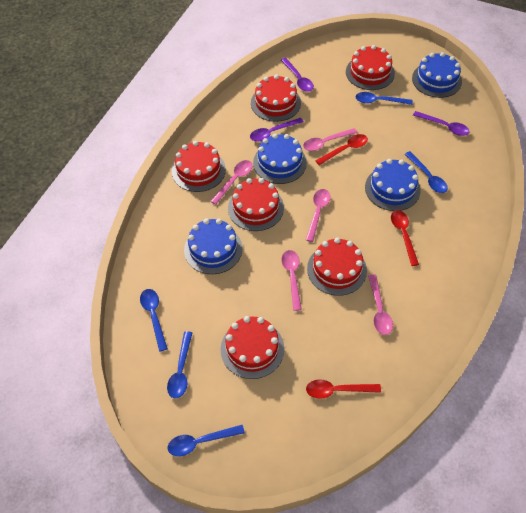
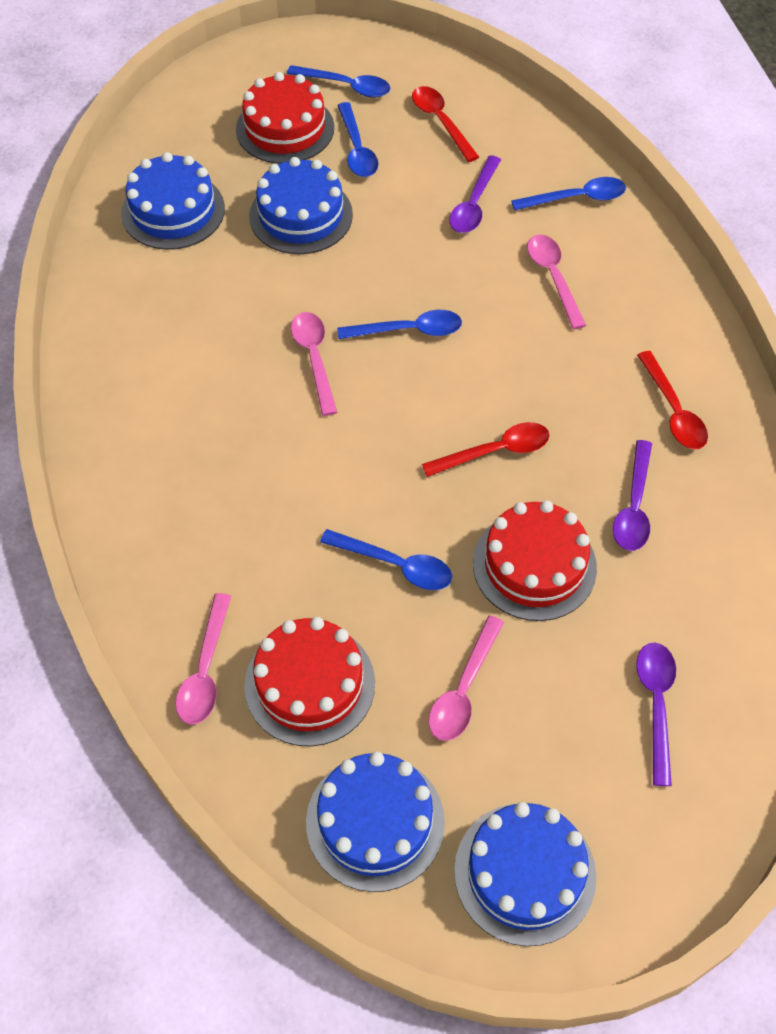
pink spoon: 5 -> 4
red cake: 6 -> 3

